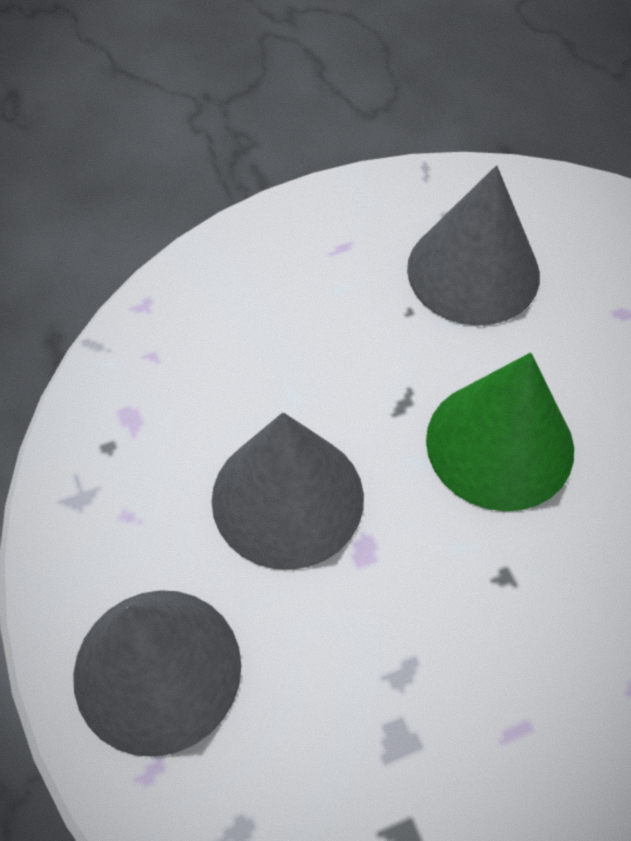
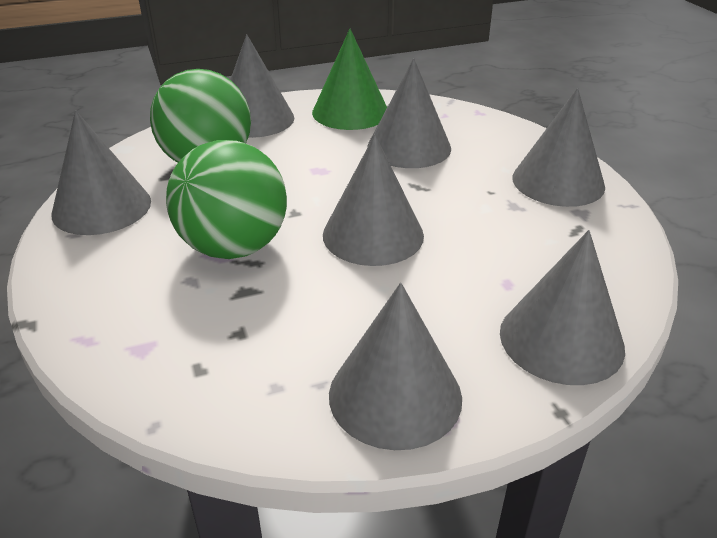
green ball: 0 -> 2
grey cone: 3 -> 7

